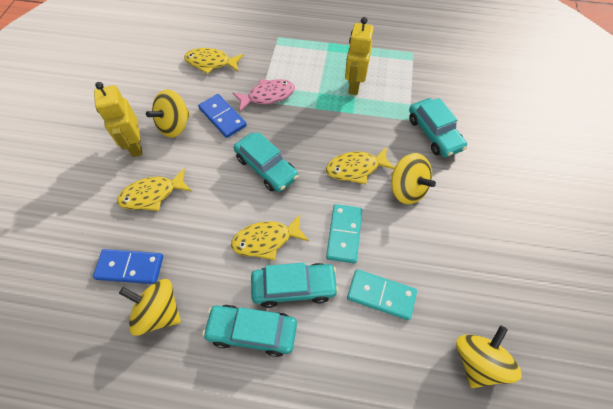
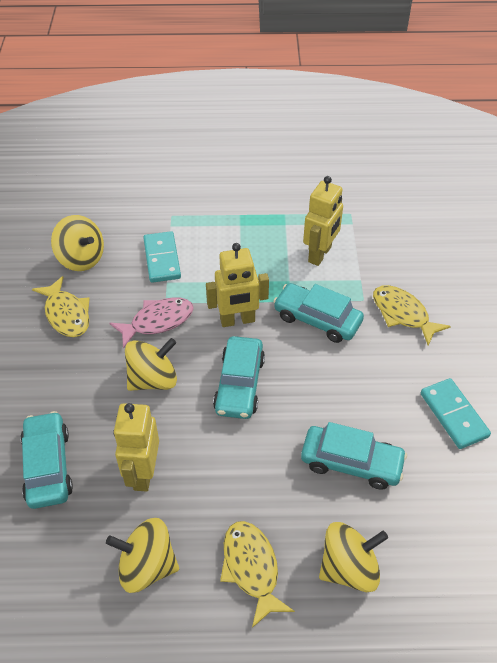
blue domino: 2 -> 0
yellow fish: 4 -> 3
yellow robot: 2 -> 3

